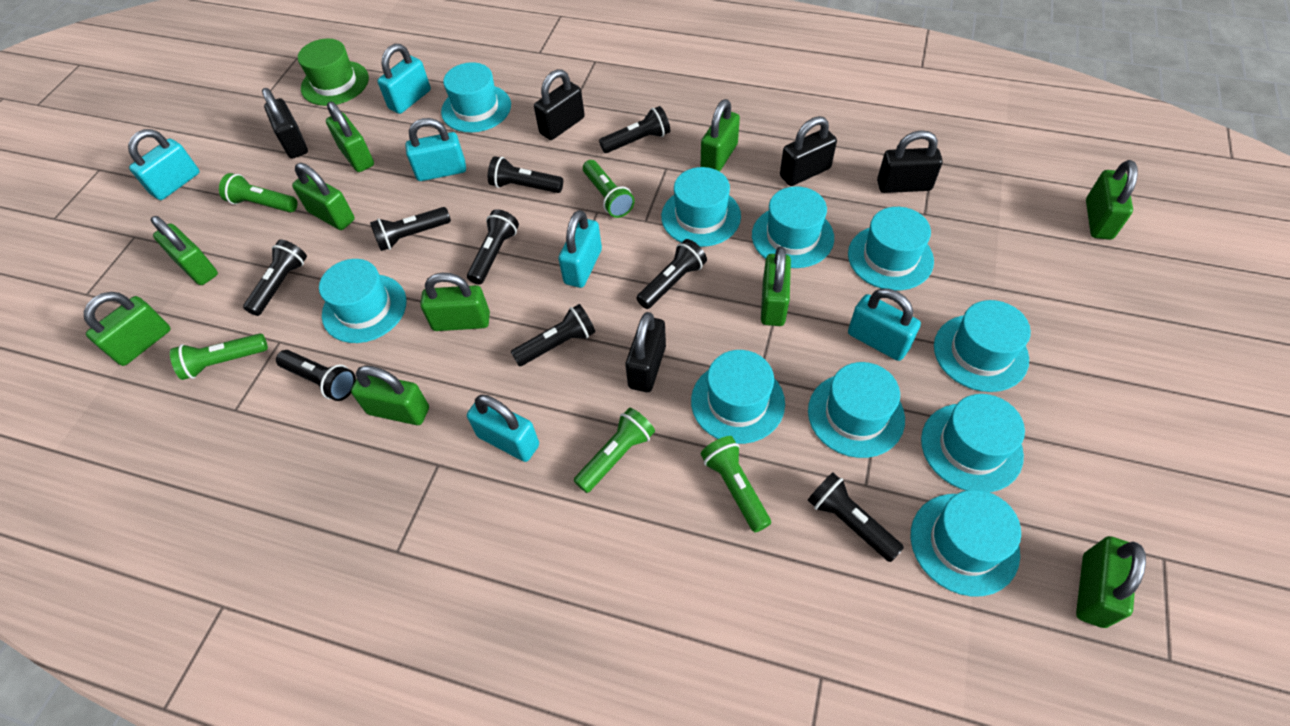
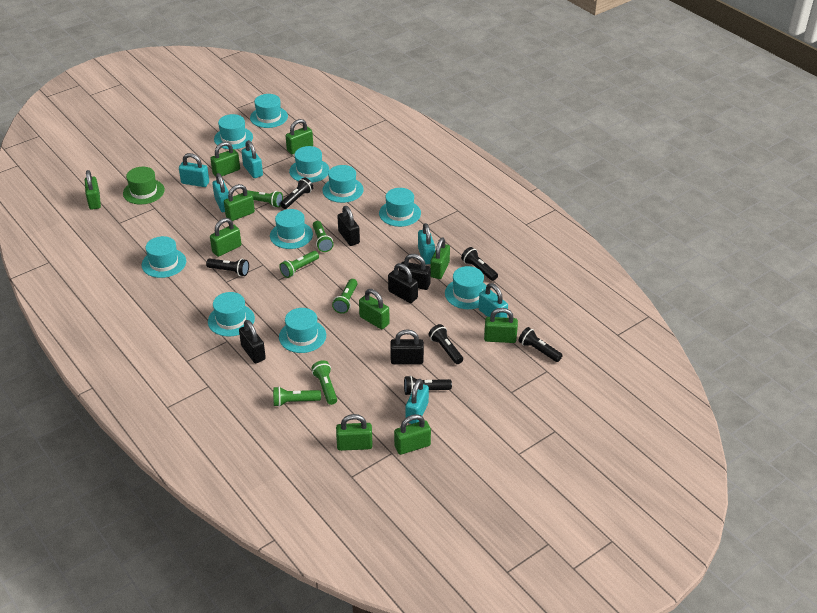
black flashlight: 9 -> 6
green flashlight: 5 -> 6

